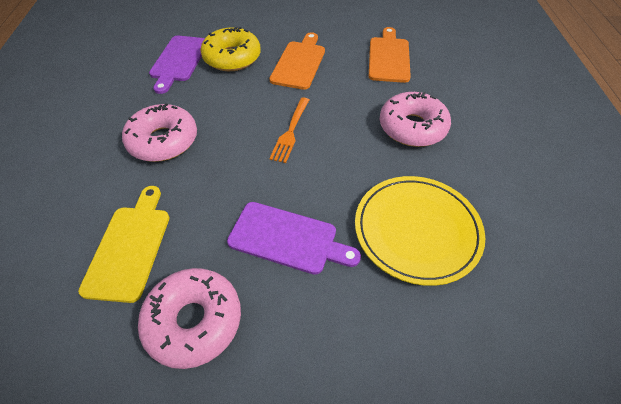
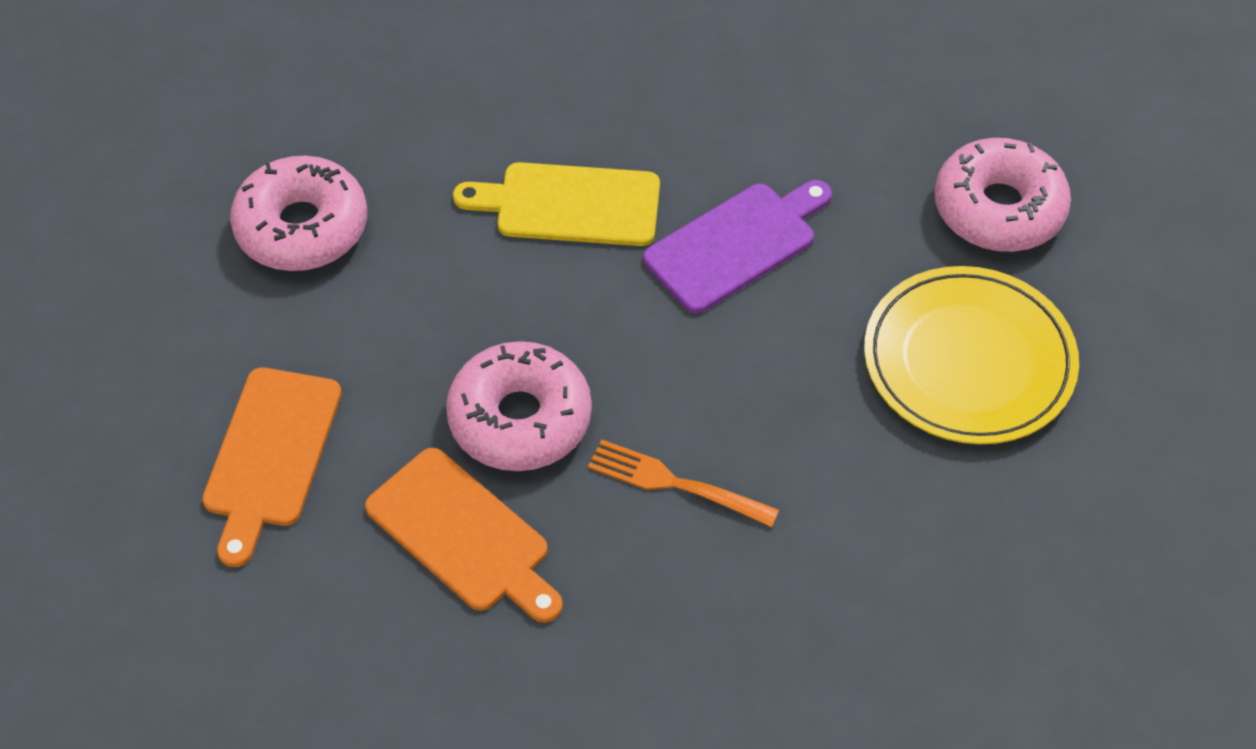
purple cutting board: 2 -> 1
yellow donut: 1 -> 0

